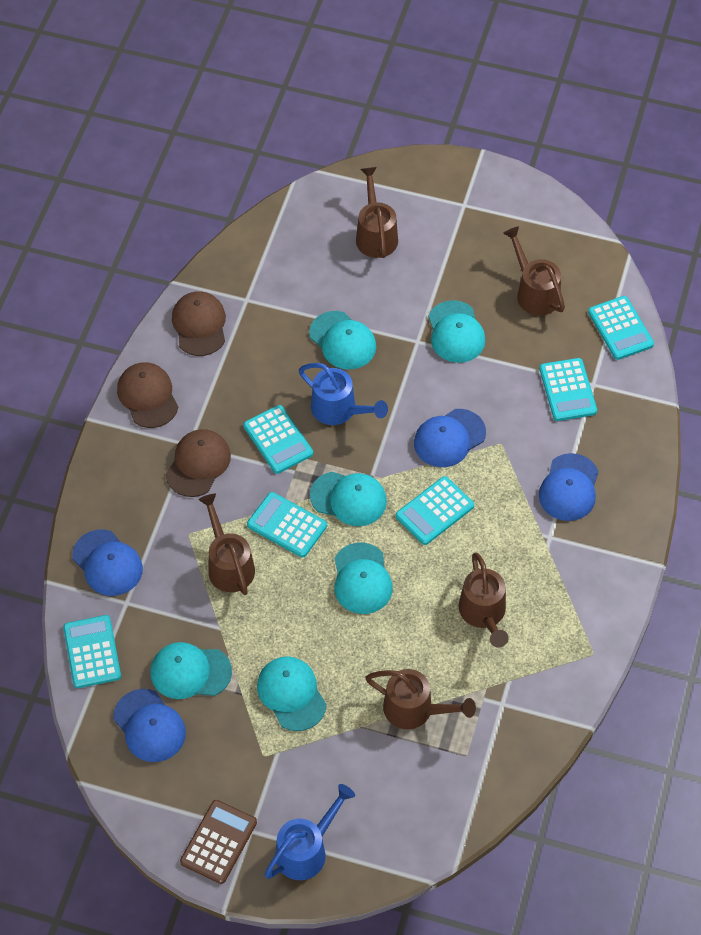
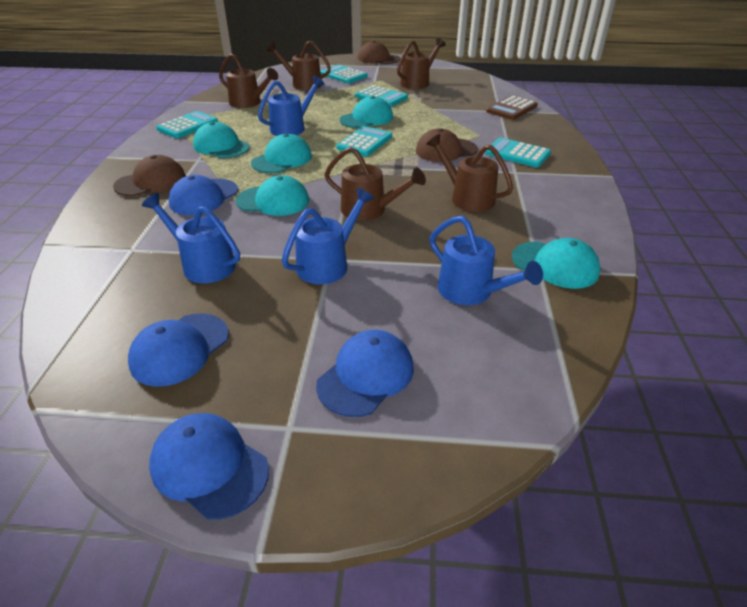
blue watering can: 2 -> 4
turquoise calculator: 6 -> 5
turquoise cap: 6 -> 5

